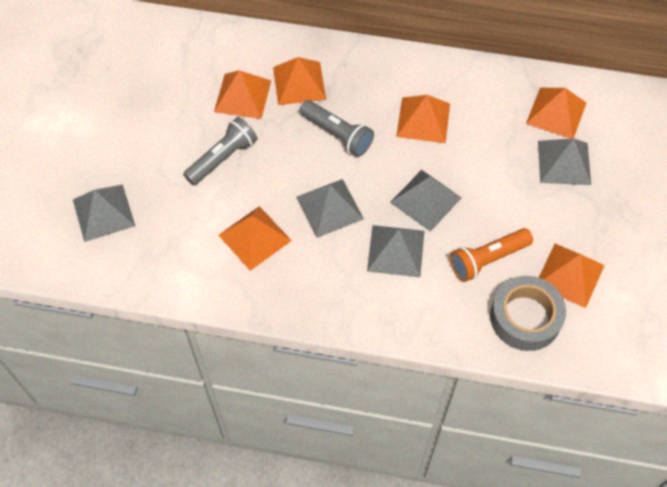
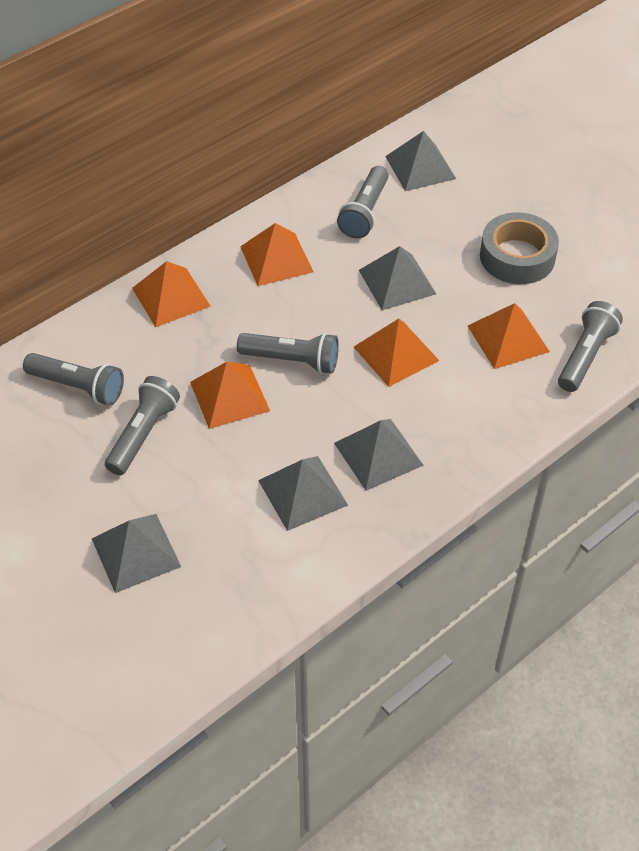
grey flashlight: 2 -> 5
orange flashlight: 1 -> 0
orange pyramid: 6 -> 5

